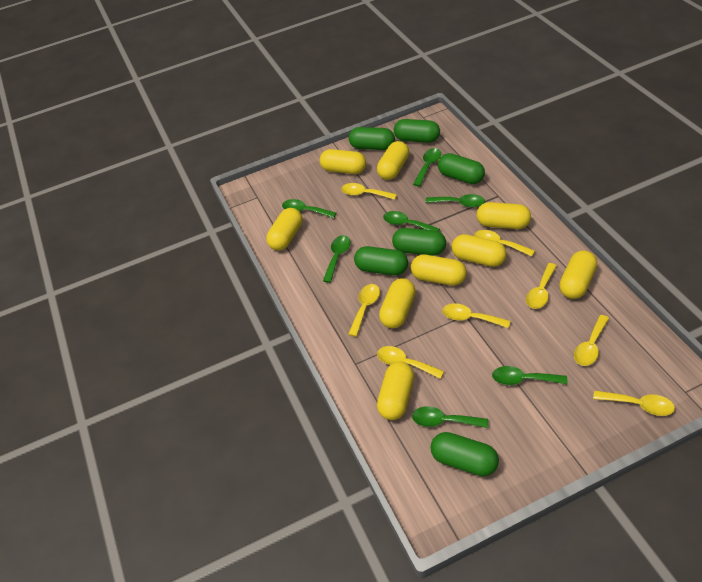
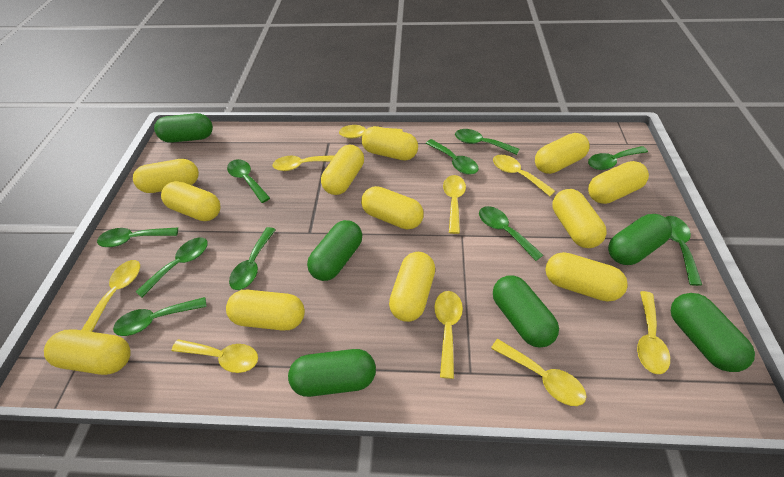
green spoon: 7 -> 10
yellow capsule: 9 -> 12
yellow spoon: 8 -> 9

